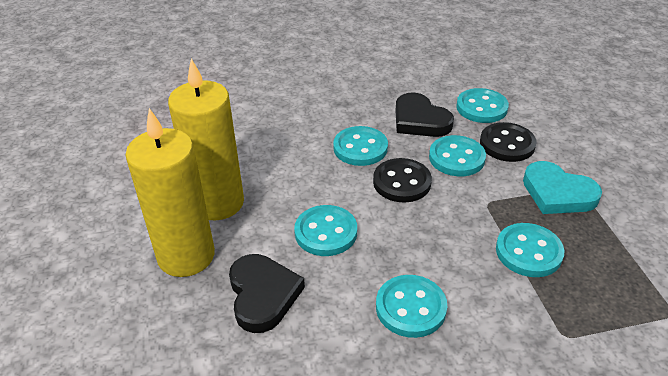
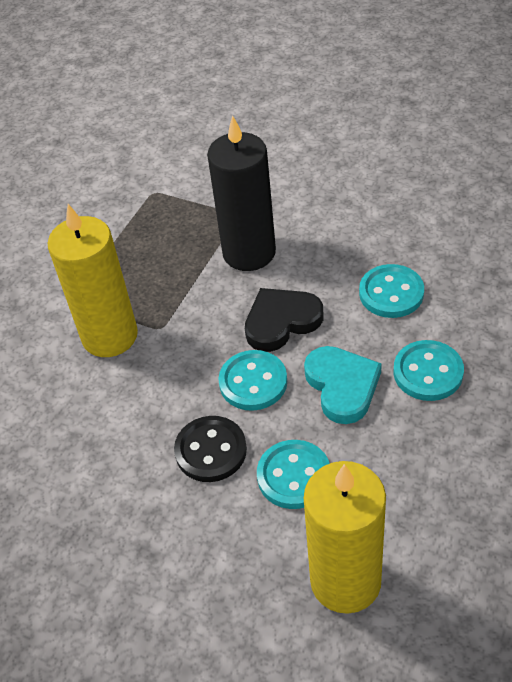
black button: 2 -> 1
black candle: 0 -> 1
black heart: 2 -> 1
turquoise button: 6 -> 4

